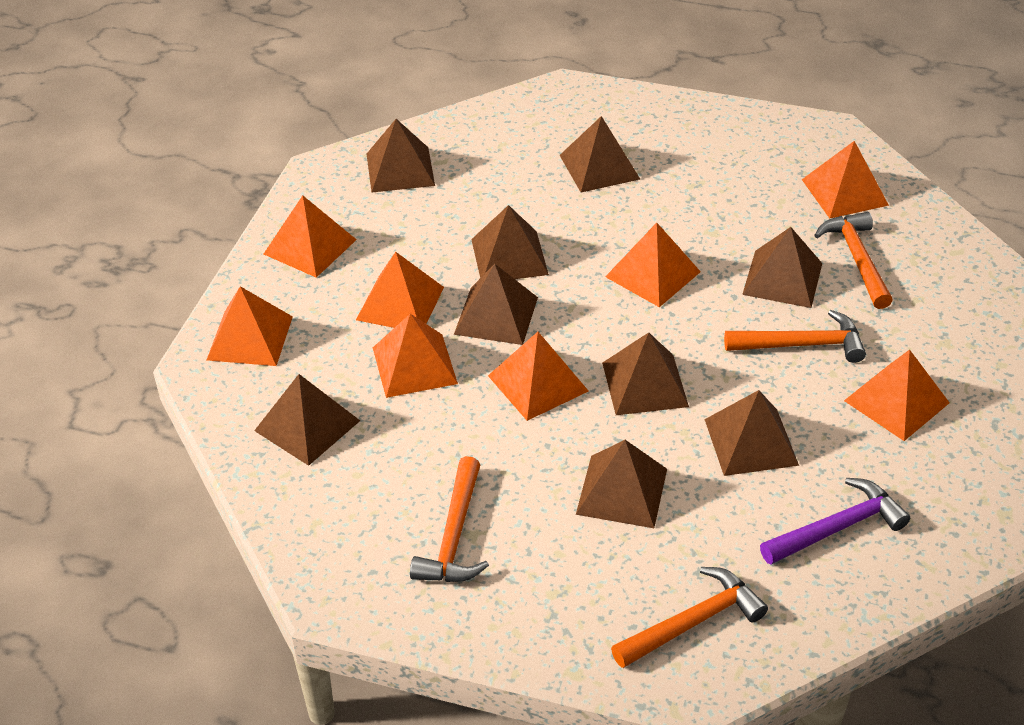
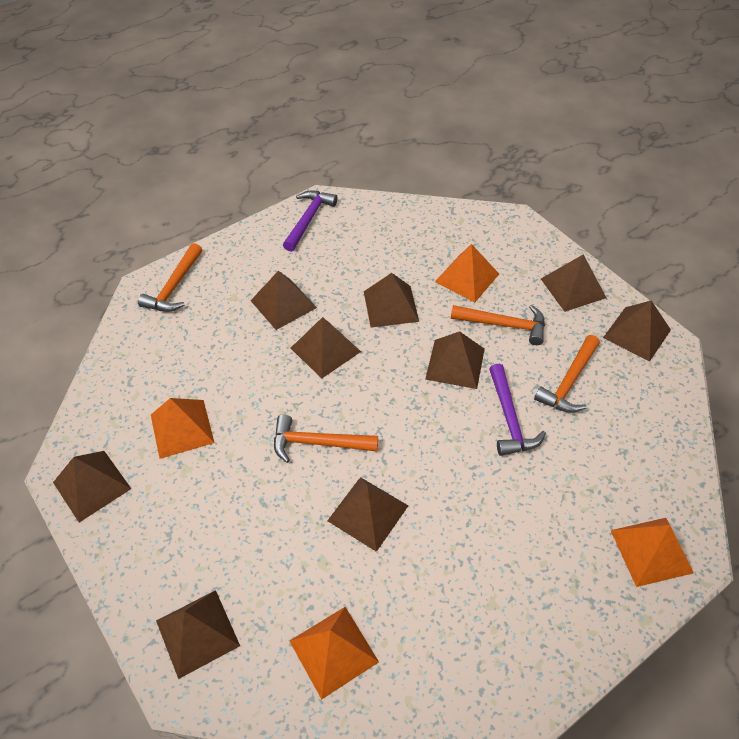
orange pyramid: 8 -> 4
purple hammer: 1 -> 2

